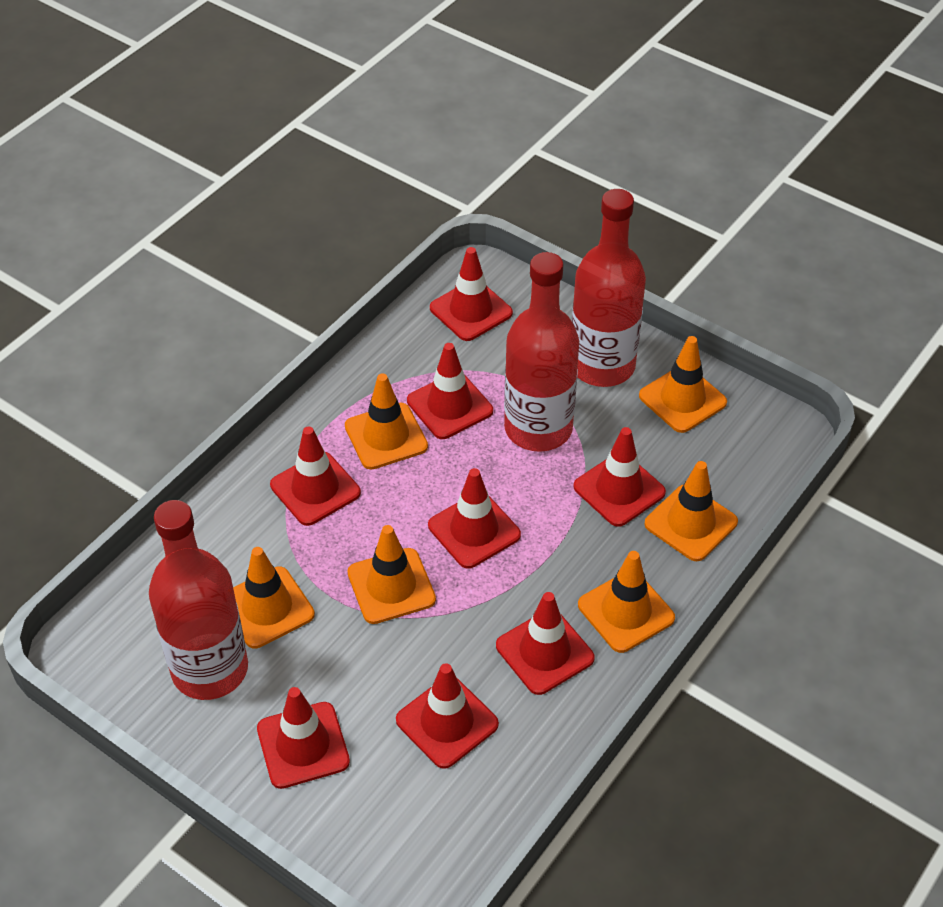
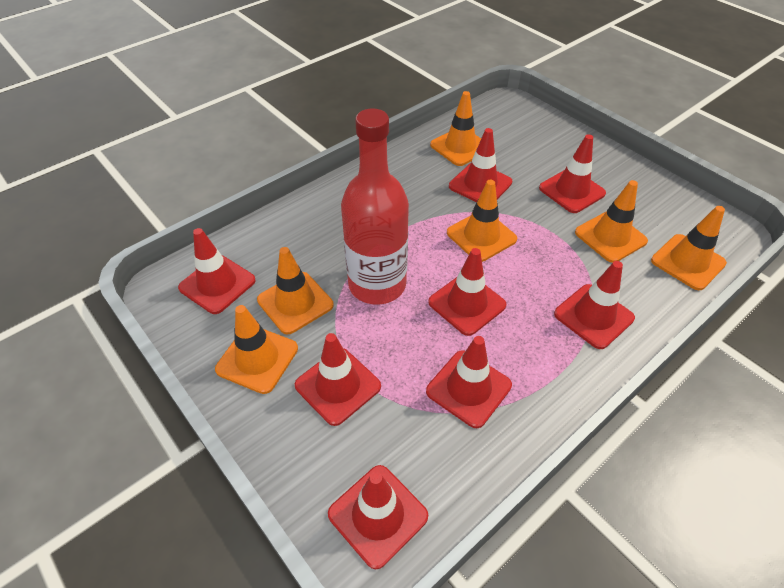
red bottle: 3 -> 1

